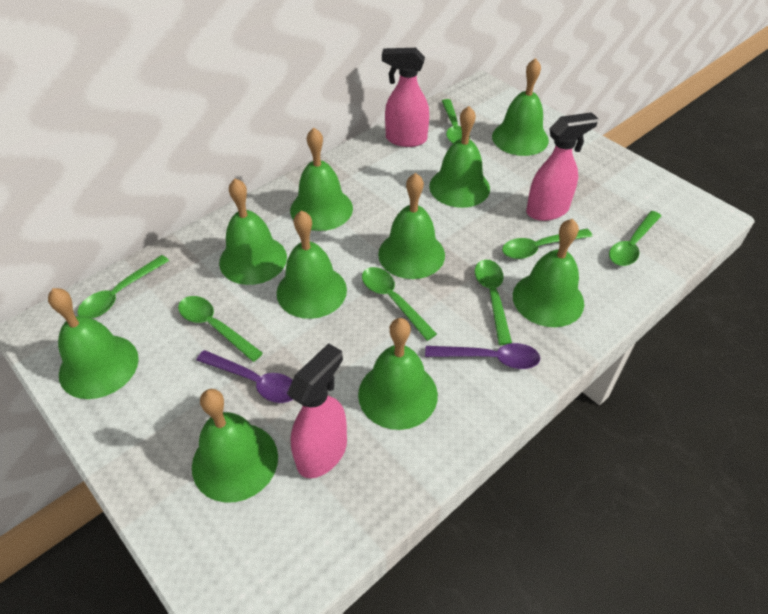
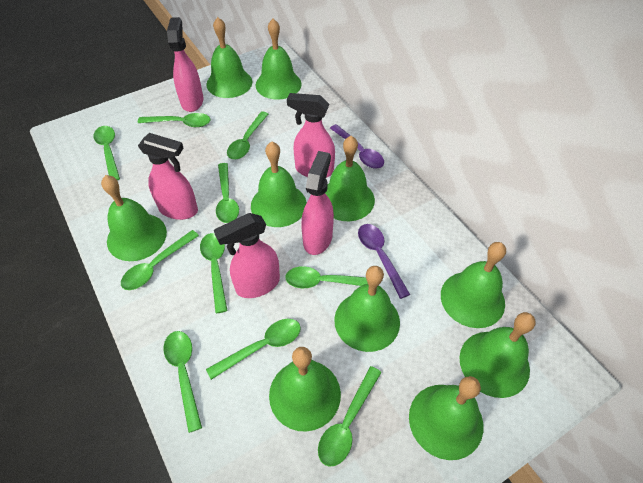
green spoon: 7 -> 10
pink spray bottle: 3 -> 5

